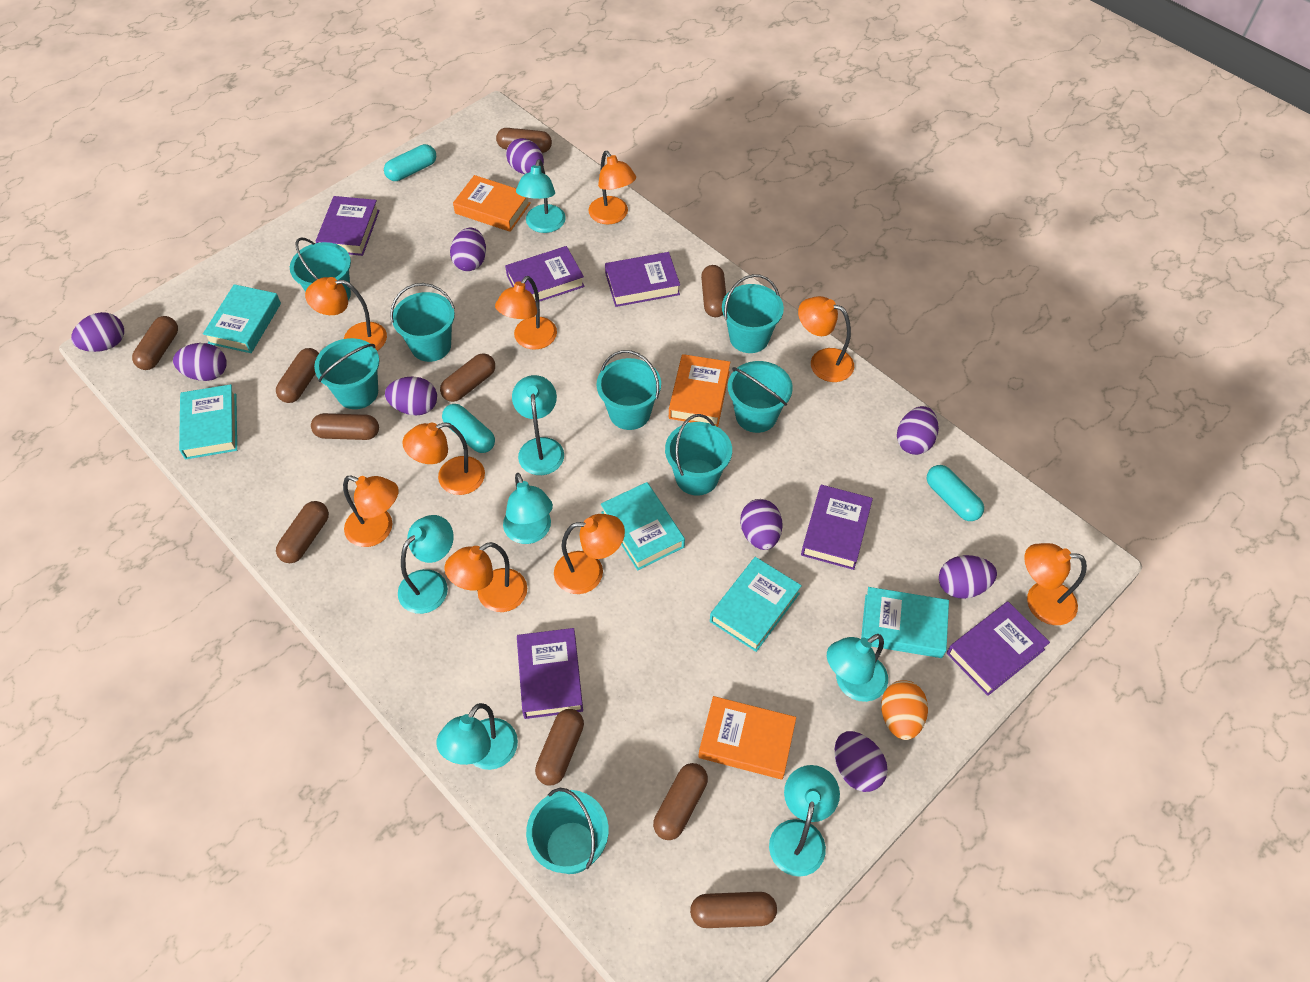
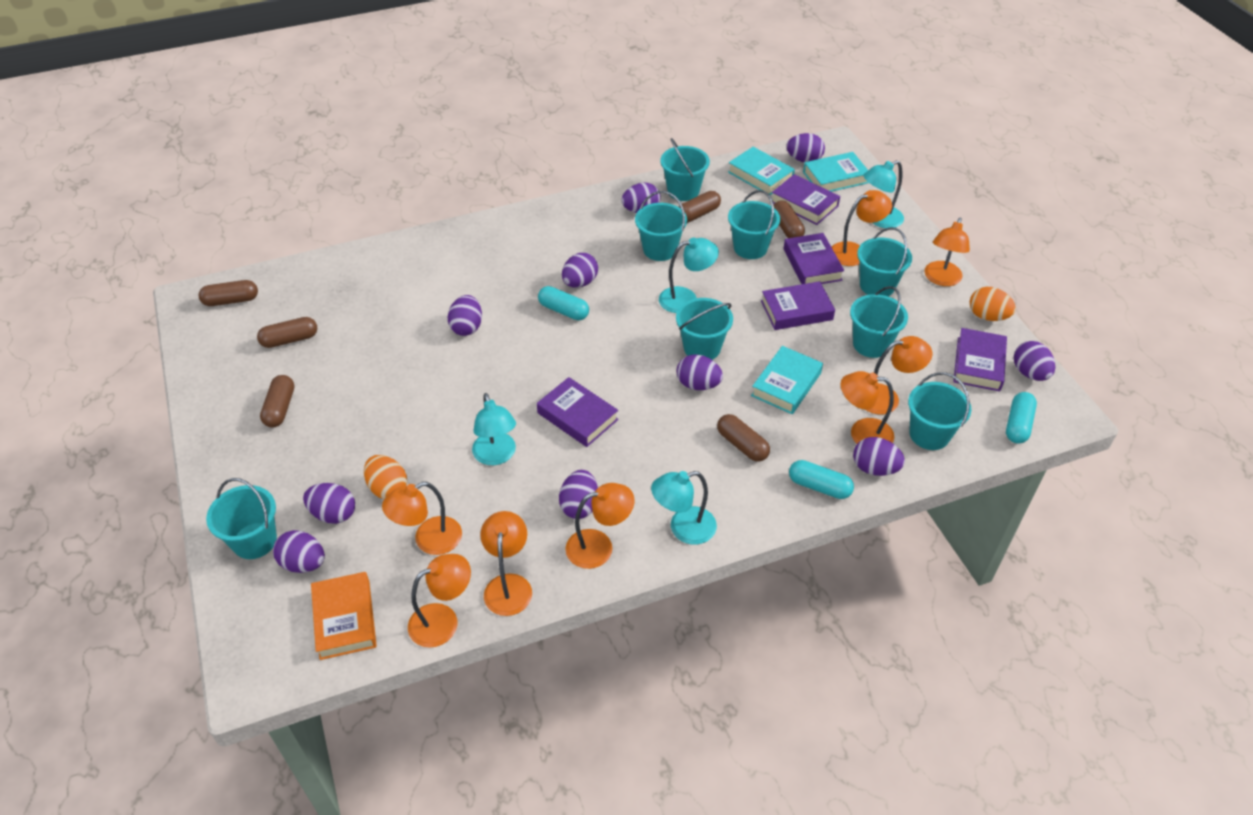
brown capsule: 10 -> 6
orange book: 3 -> 1
orange egg: 1 -> 2
orange lamp: 9 -> 8
purple book: 6 -> 5
purple egg: 9 -> 10
turquoise book: 5 -> 3
turquoise lamp: 7 -> 4

